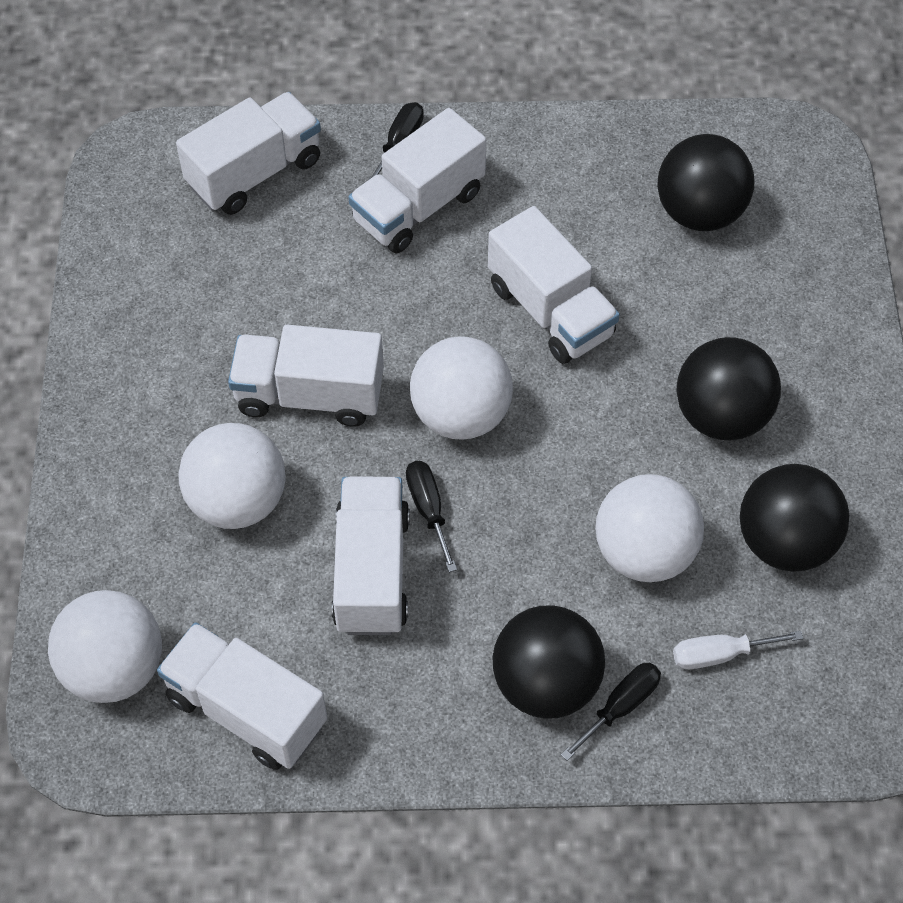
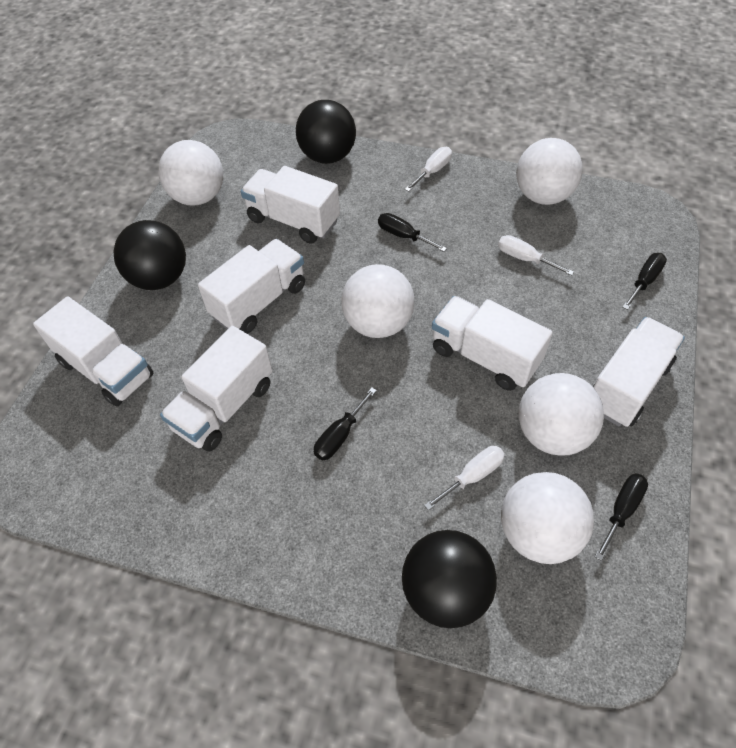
black ball: 4 -> 3
black screwdriver: 3 -> 4
white ball: 4 -> 5
white screwdriver: 1 -> 3

